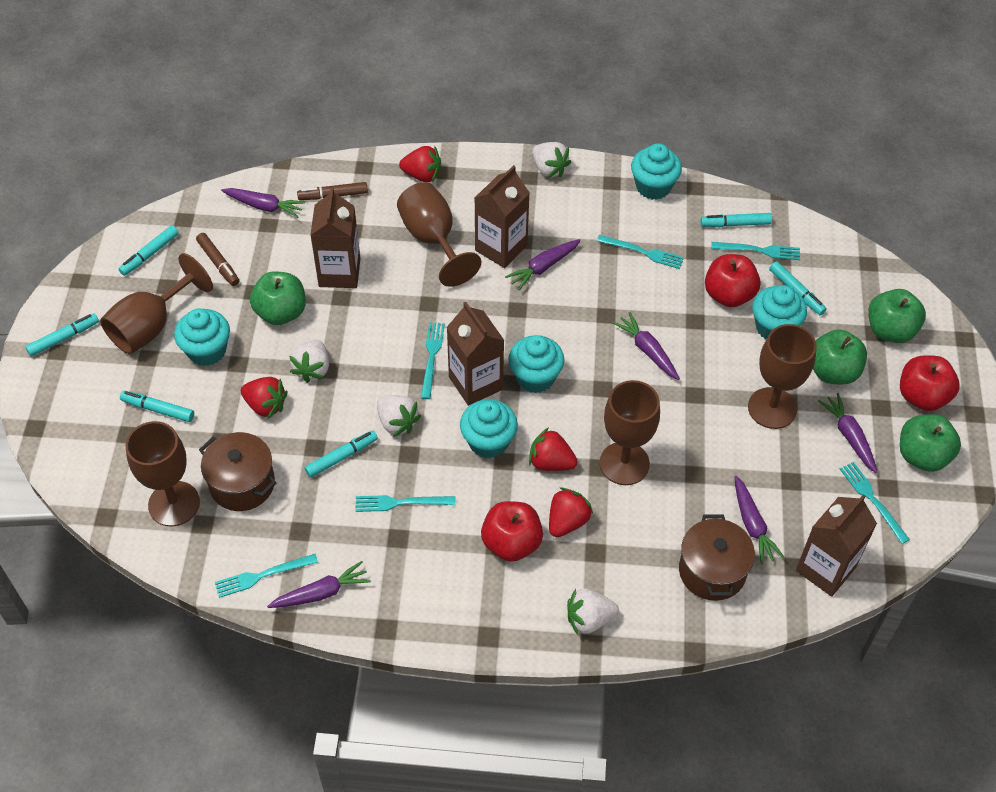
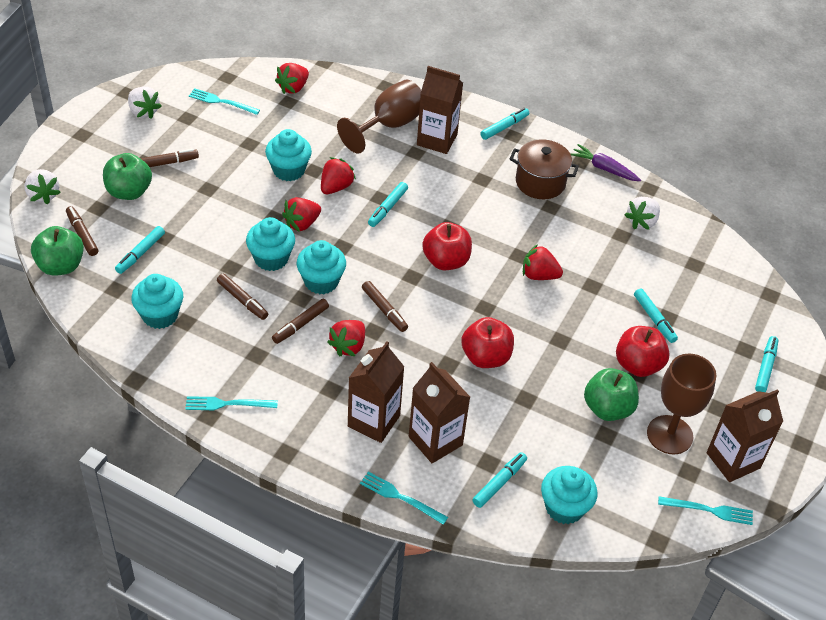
brown goblet: 5 -> 2
brown marker: 2 -> 5
brown pot: 2 -> 1
green apple: 4 -> 3
purple carrot: 6 -> 1
red strawberry: 4 -> 5
turquoise fork: 6 -> 4
white strawberry: 4 -> 3

